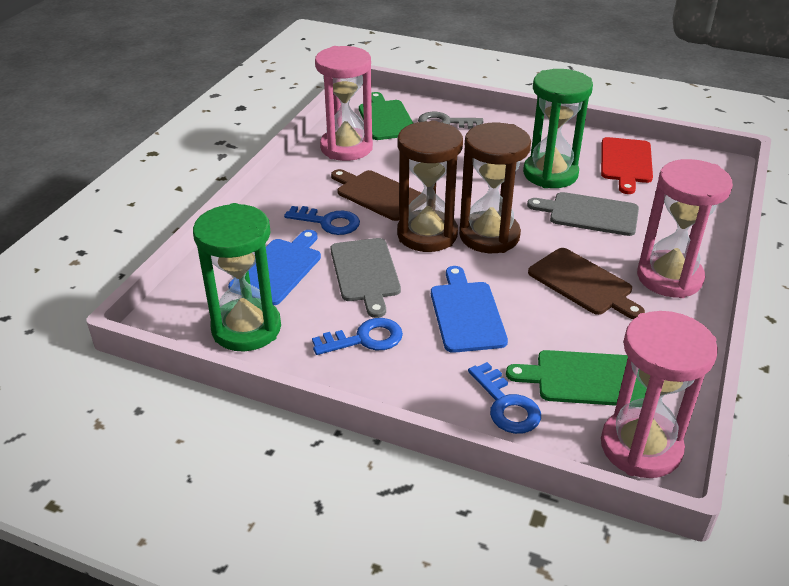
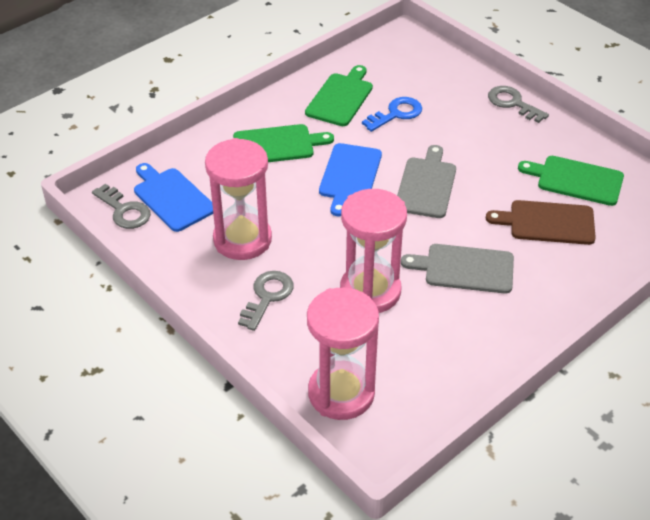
blue key: 3 -> 1
brown cutting board: 2 -> 1
brown hourglass: 2 -> 0
green cutting board: 2 -> 3
green hourglass: 2 -> 0
grey key: 1 -> 3
red cutting board: 1 -> 0

